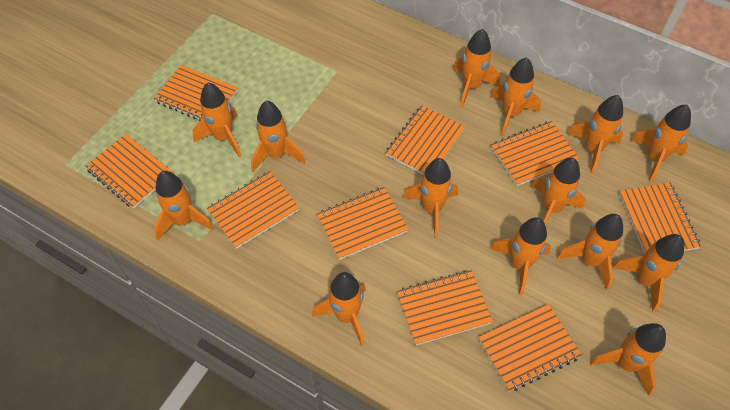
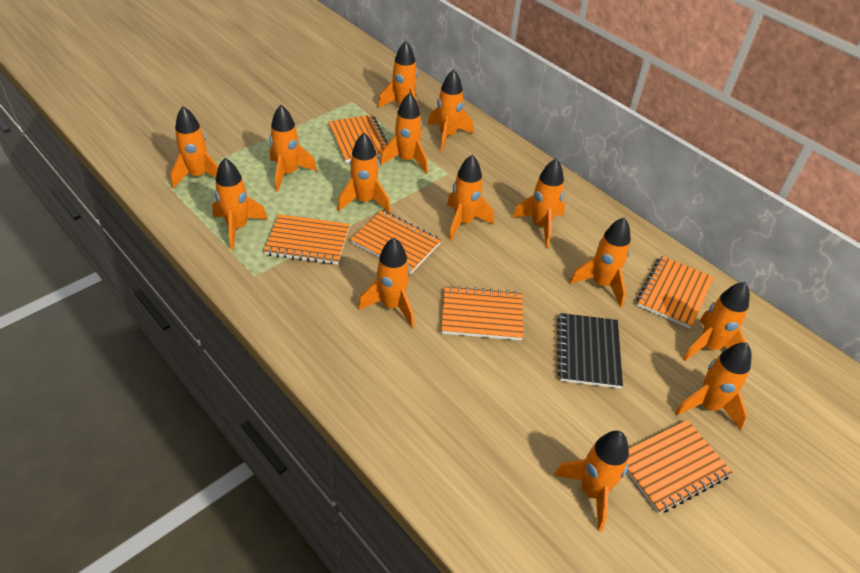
black notebook: 0 -> 1
orange notebook: 9 -> 6

